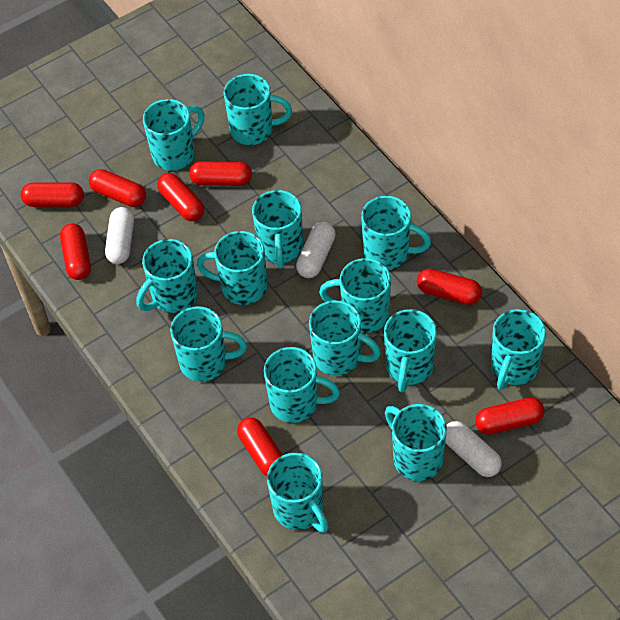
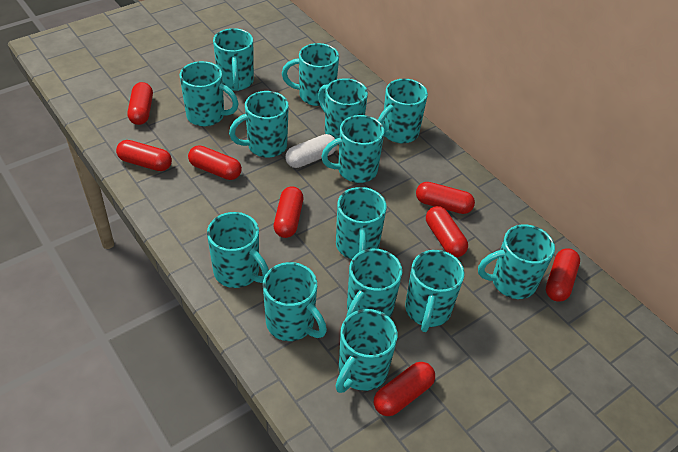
white capsule: 3 -> 1

